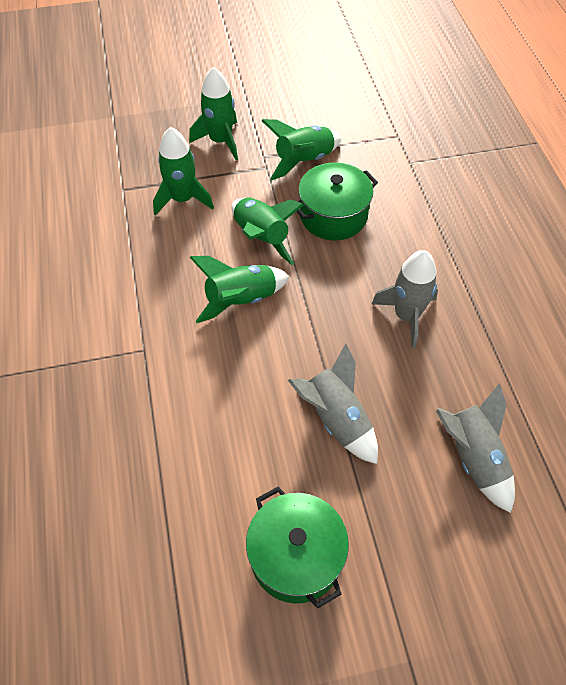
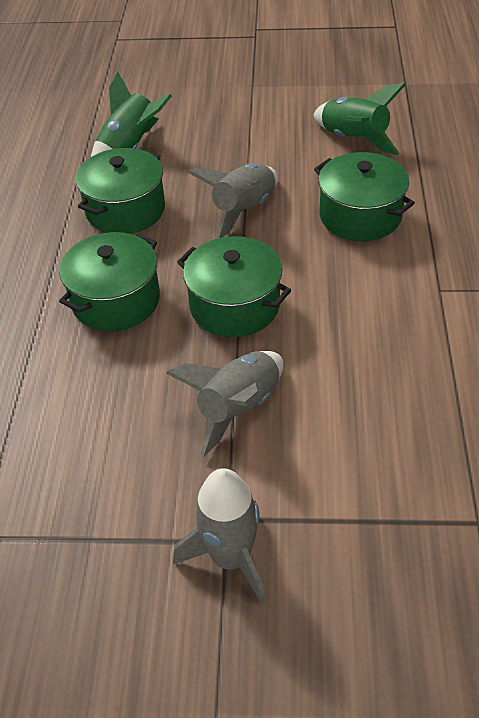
green pot: 2 -> 4
green rocket: 5 -> 2

